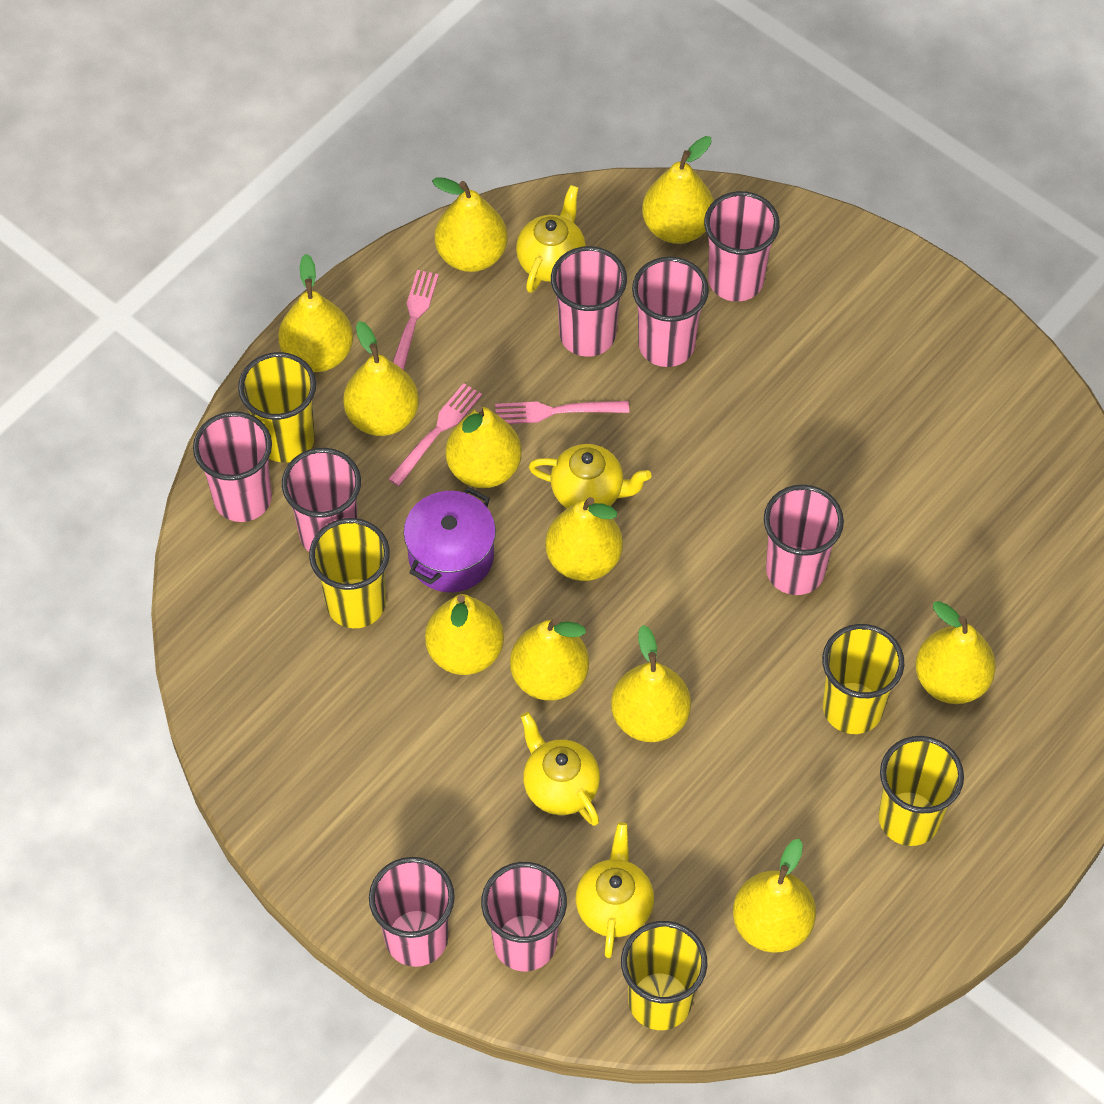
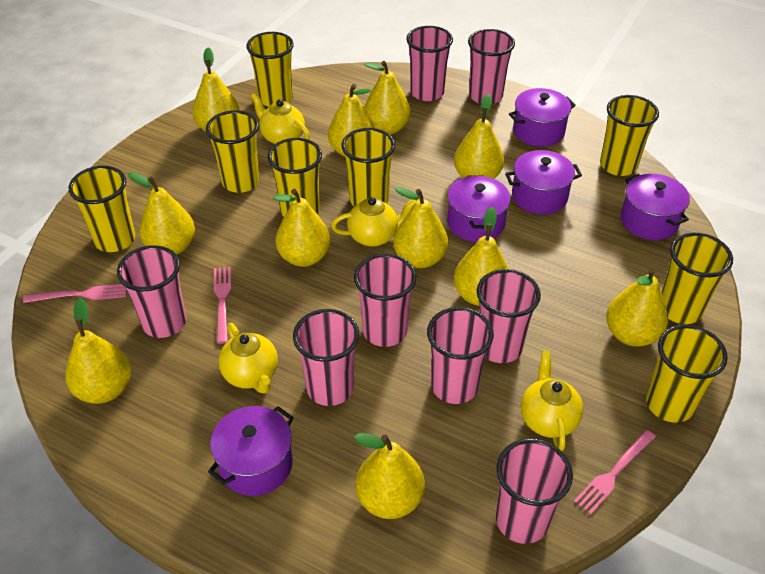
purple pot: 1 -> 5
yellow cup: 5 -> 8

